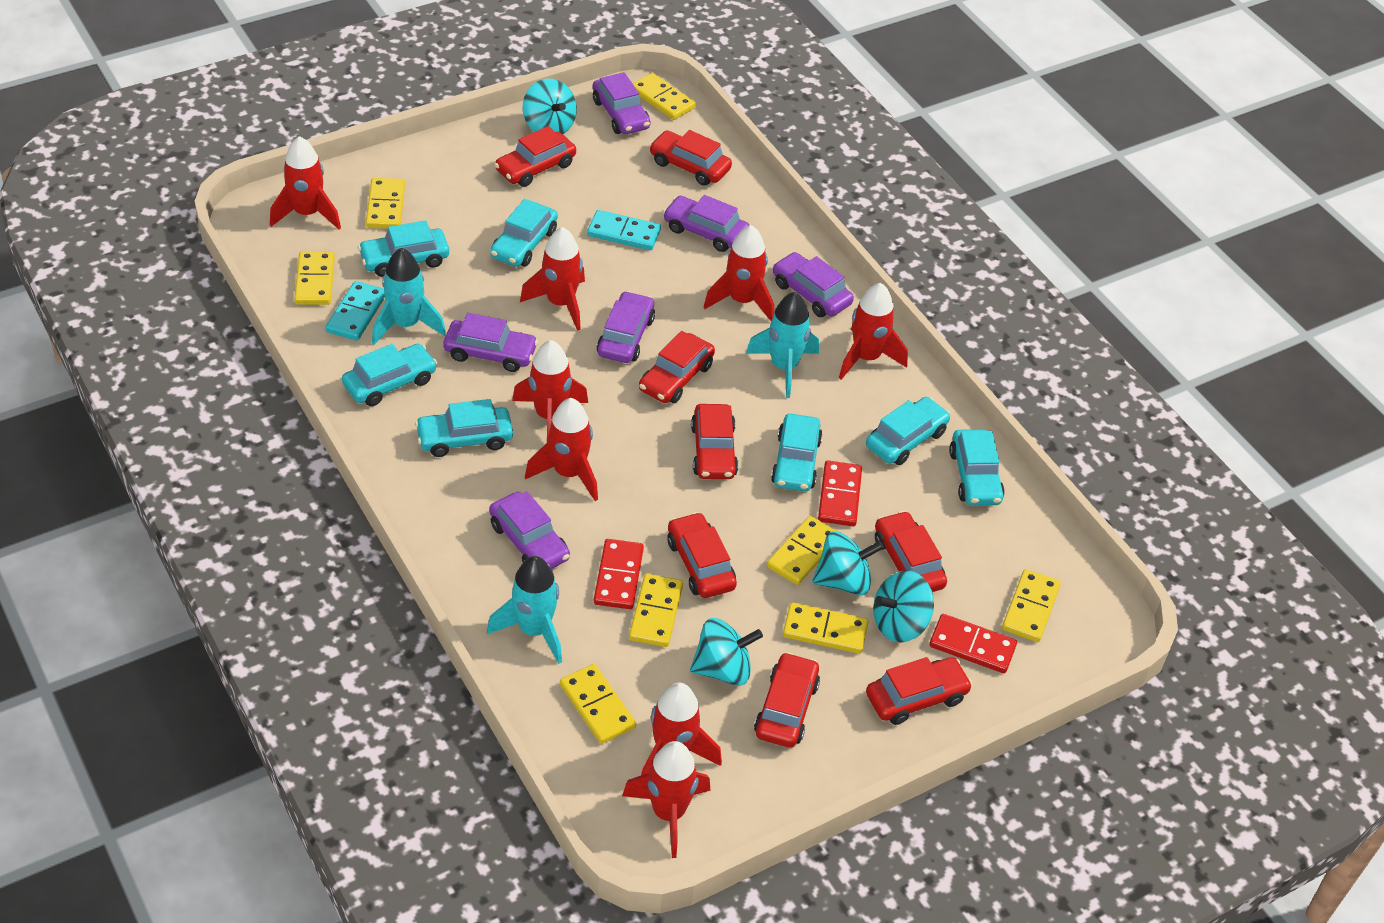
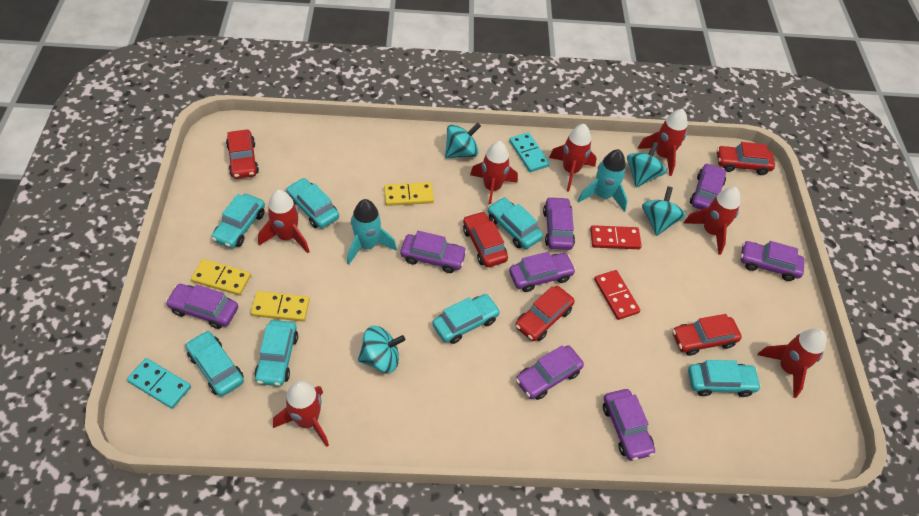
purple car: 6 -> 8
red car: 8 -> 5
red domino: 3 -> 2
red rocket: 8 -> 7
turquoise rocket: 3 -> 2
yellow domino: 8 -> 3

